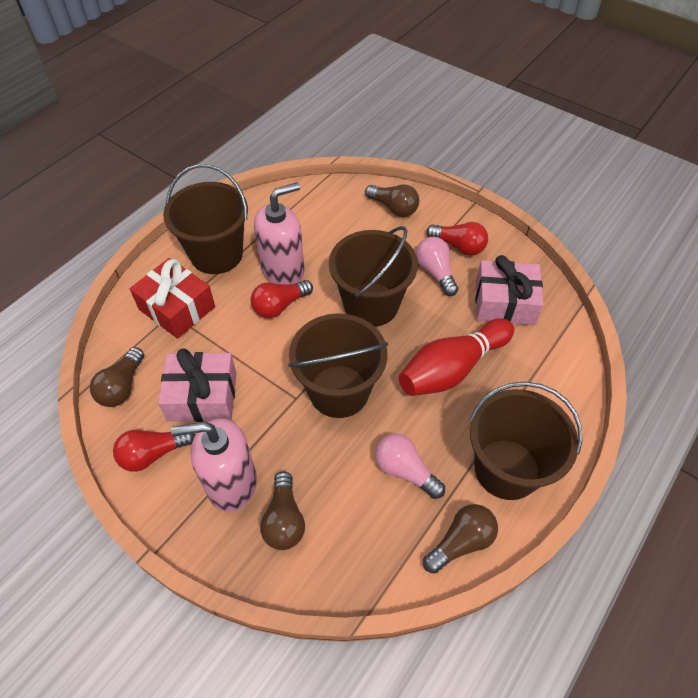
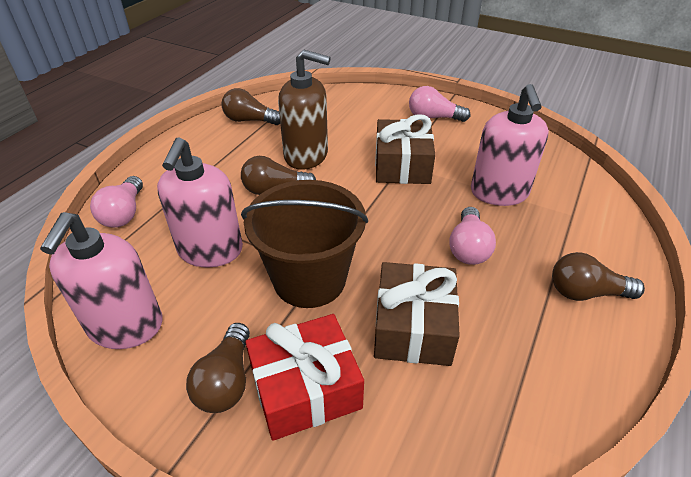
brown bucket: 4 -> 1
brown gift: 0 -> 2
brown soap dispenser: 0 -> 1
pink gift: 2 -> 0
pink light bulb: 2 -> 3
pink soap dispenser: 2 -> 3
red bowling pin: 1 -> 0
red light bulb: 3 -> 0

